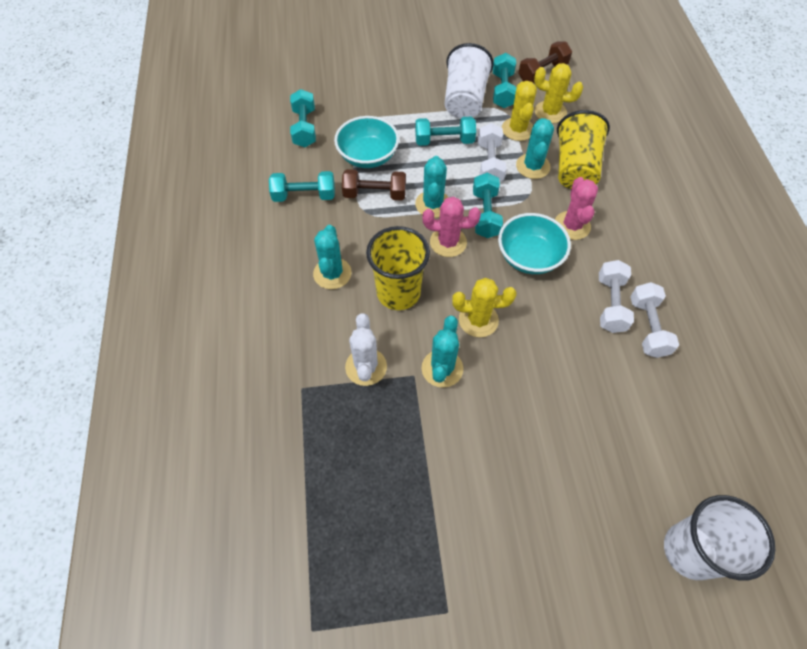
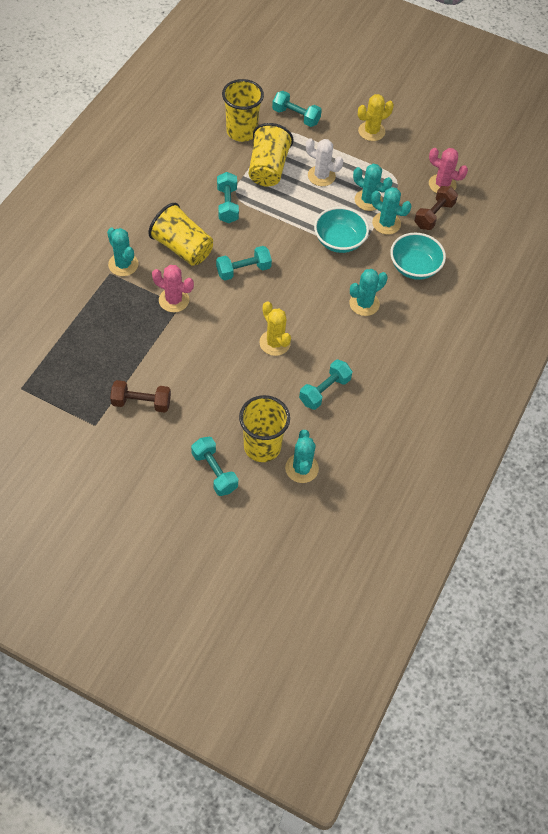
turquoise cactus: 4 -> 5
white cup: 2 -> 0
white dumbbell: 3 -> 0
yellow cactus: 3 -> 2
yellow cup: 2 -> 4

